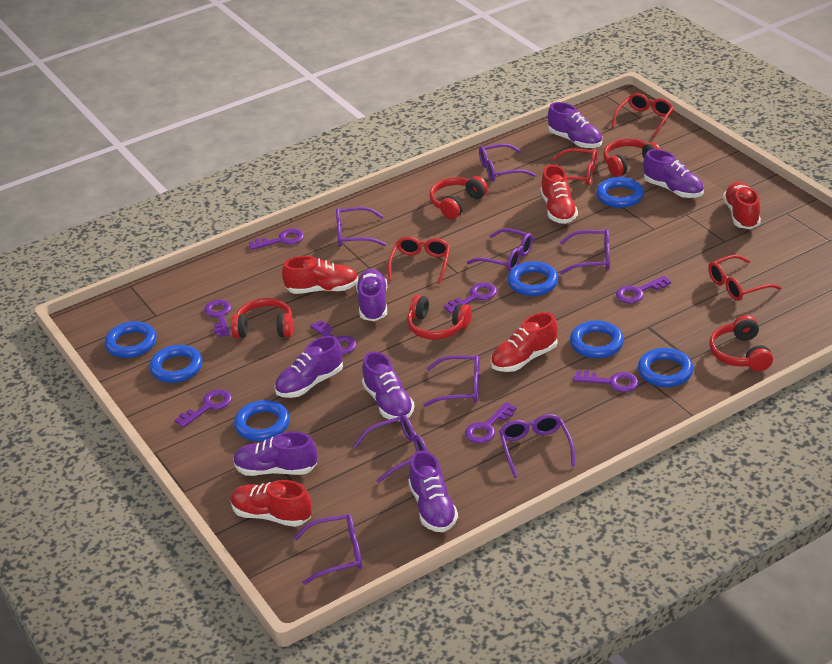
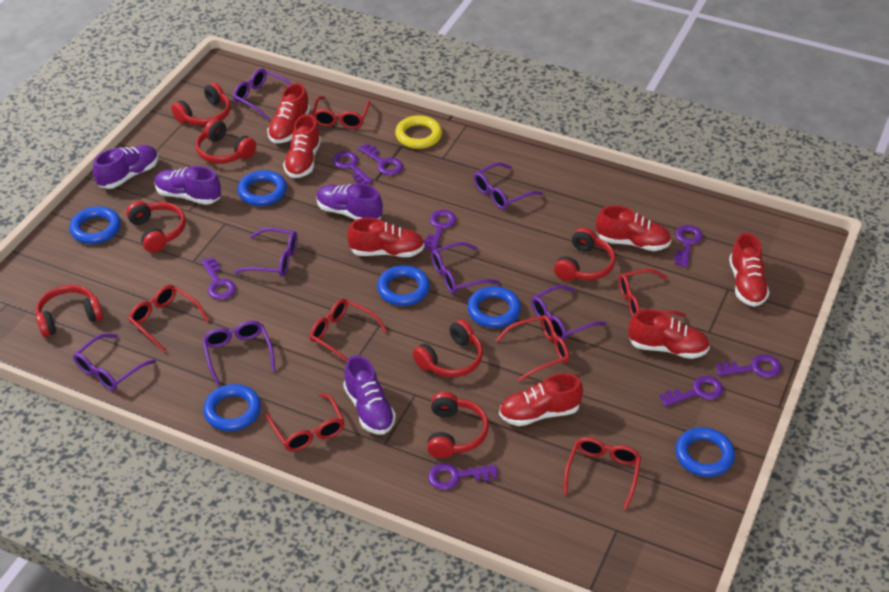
blue ring: 7 -> 6
purple glasses: 8 -> 7
purple shoe: 7 -> 4
red glasses: 4 -> 7
red headphones: 5 -> 7
red shoe: 5 -> 7
yellow ring: 0 -> 1

